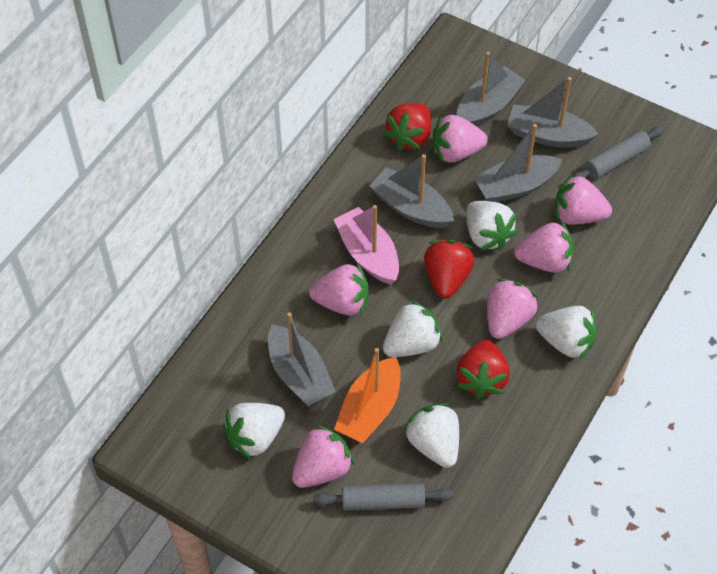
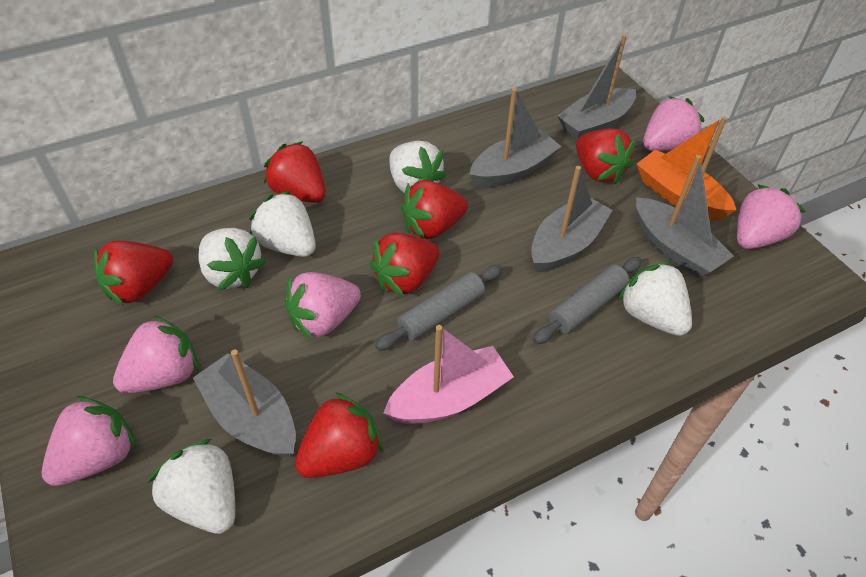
pink strawberry: 6 -> 5
red strawberry: 3 -> 6

